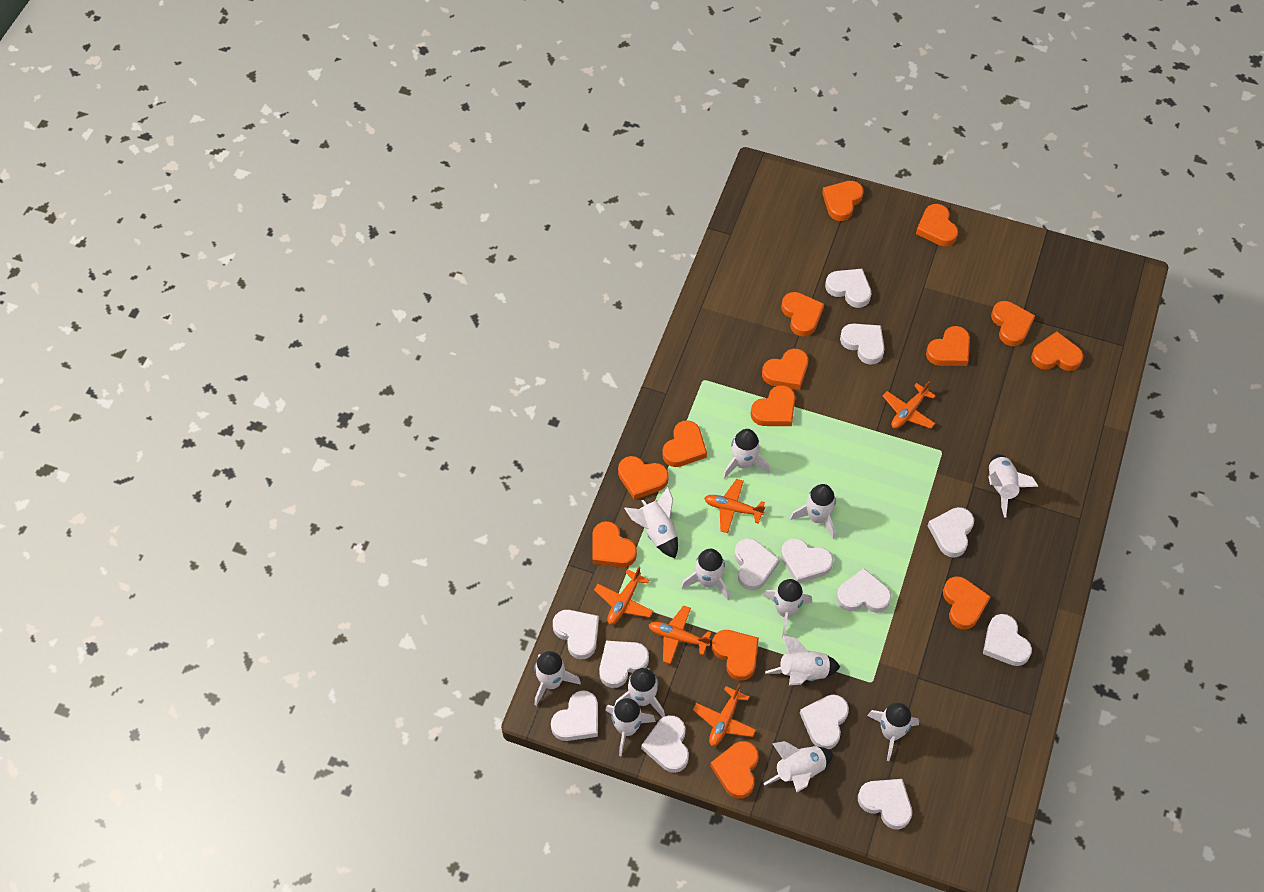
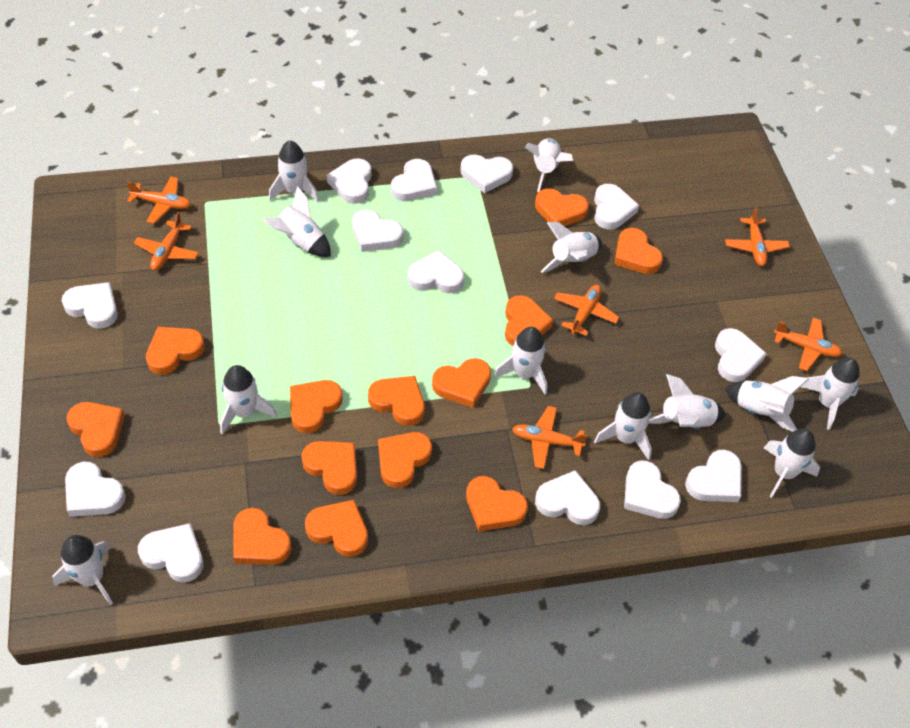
orange heart: 14 -> 13
orange plane: 5 -> 6

